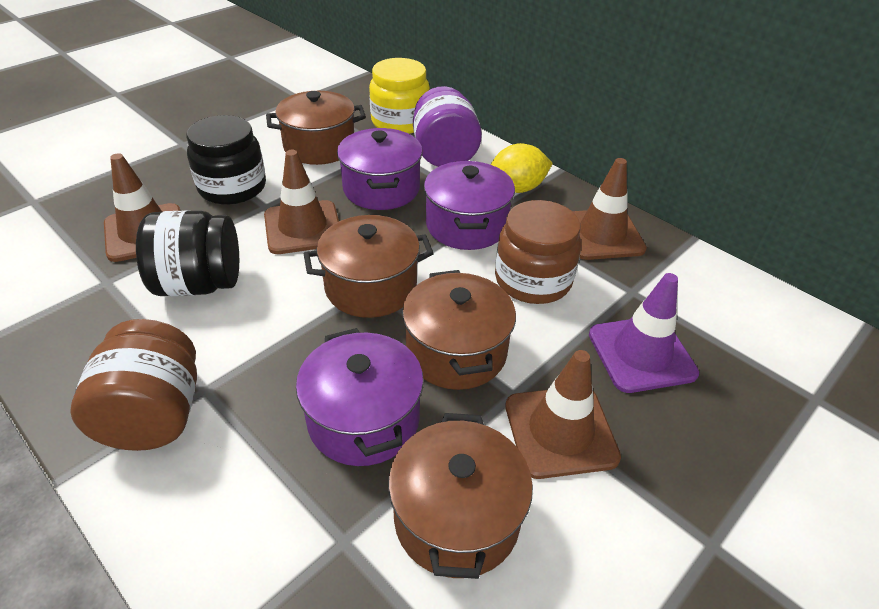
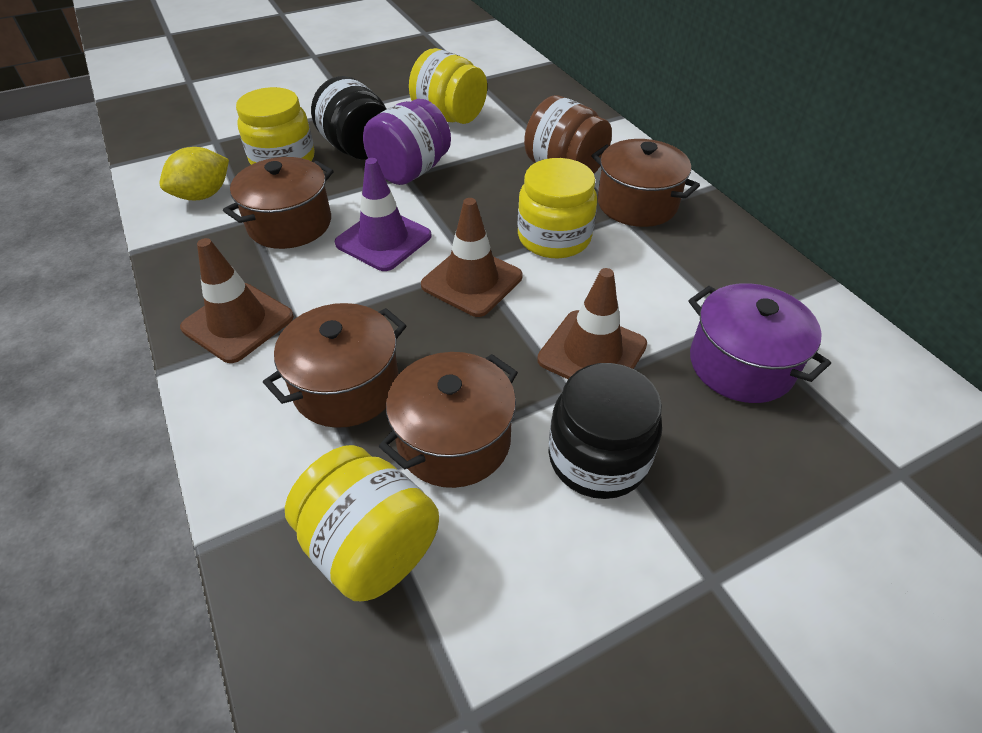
brown jar: 2 -> 1
brown traffic cone: 4 -> 3
purple pot: 3 -> 1
yellow jar: 1 -> 4

